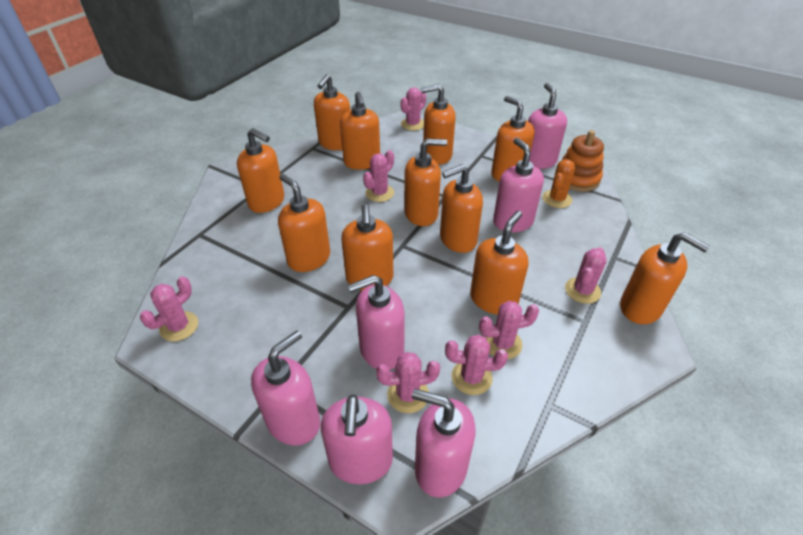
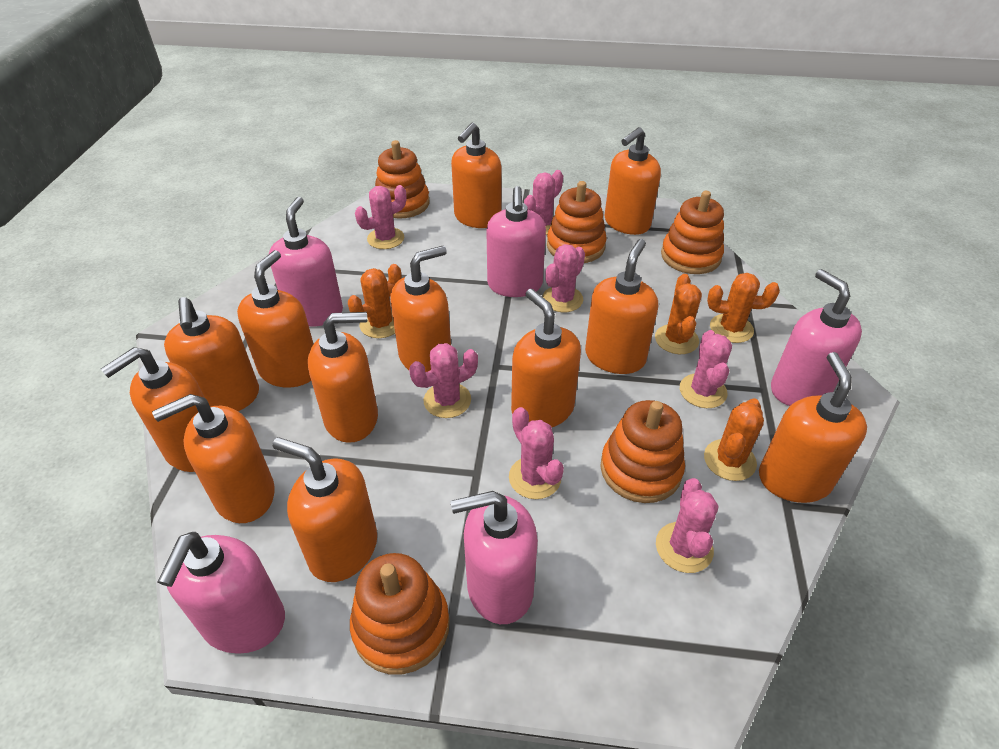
orange cactus: 1 -> 4
orange soap dispenser: 11 -> 12
orange stacking toy: 1 -> 5
pink soap dispenser: 6 -> 5

